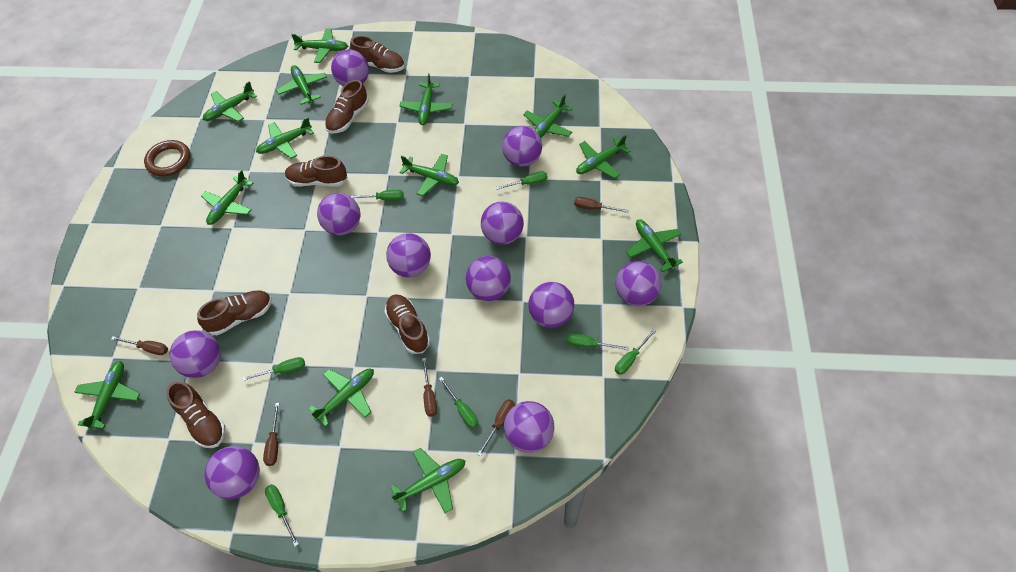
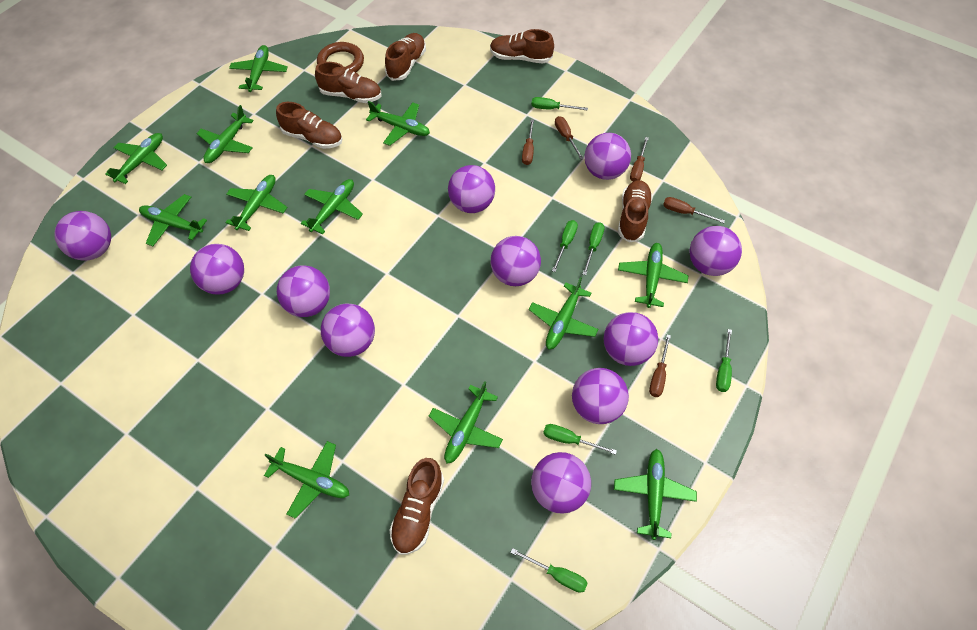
green plane: 13 -> 12
green screwdriver: 7 -> 6

